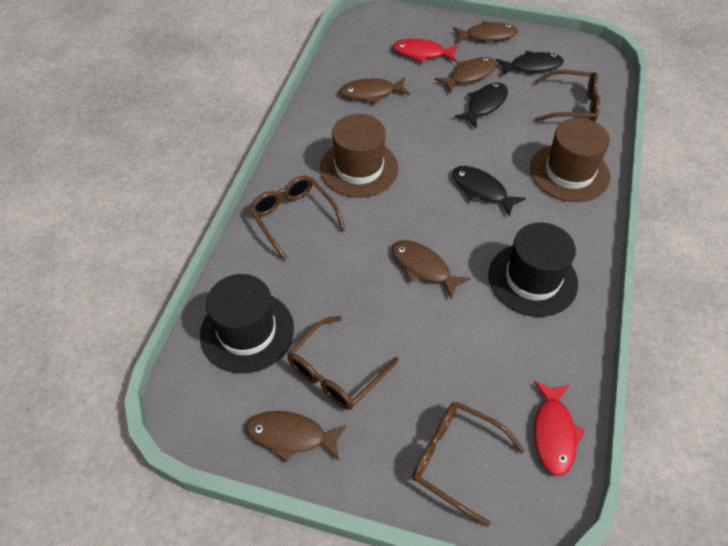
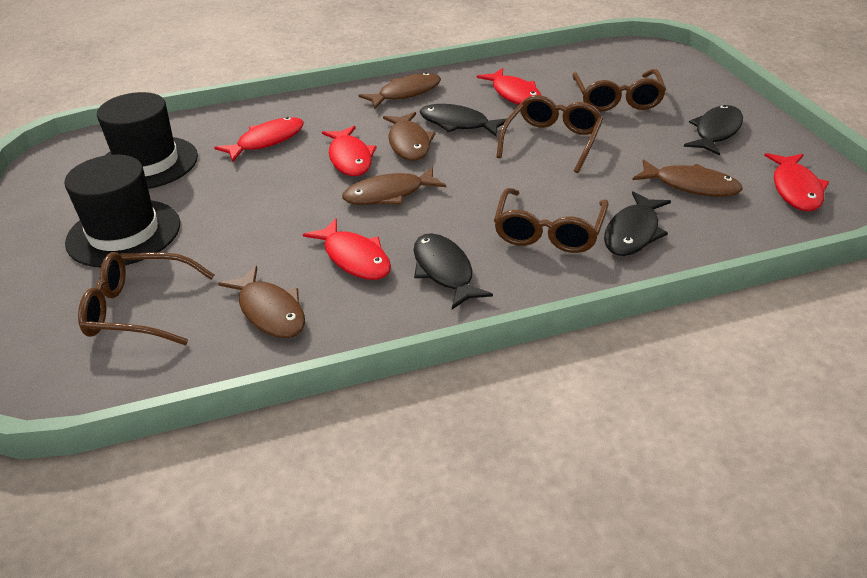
black fish: 3 -> 4
brown hat: 2 -> 0
red fish: 2 -> 5

